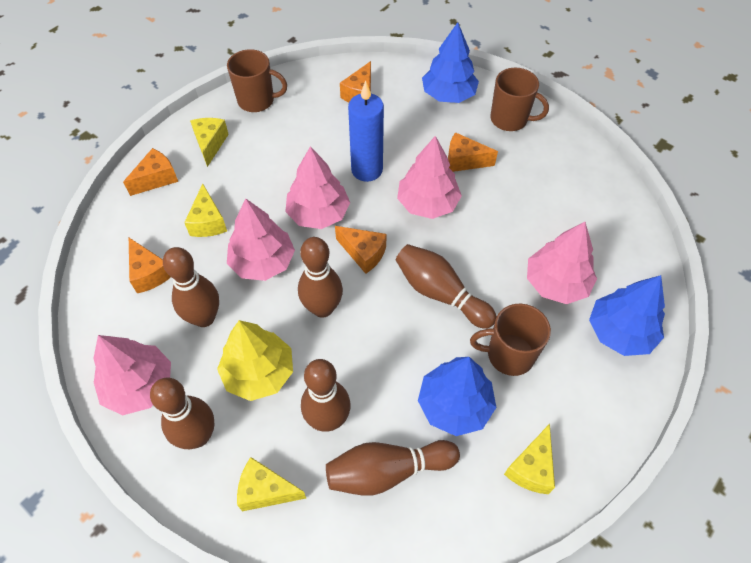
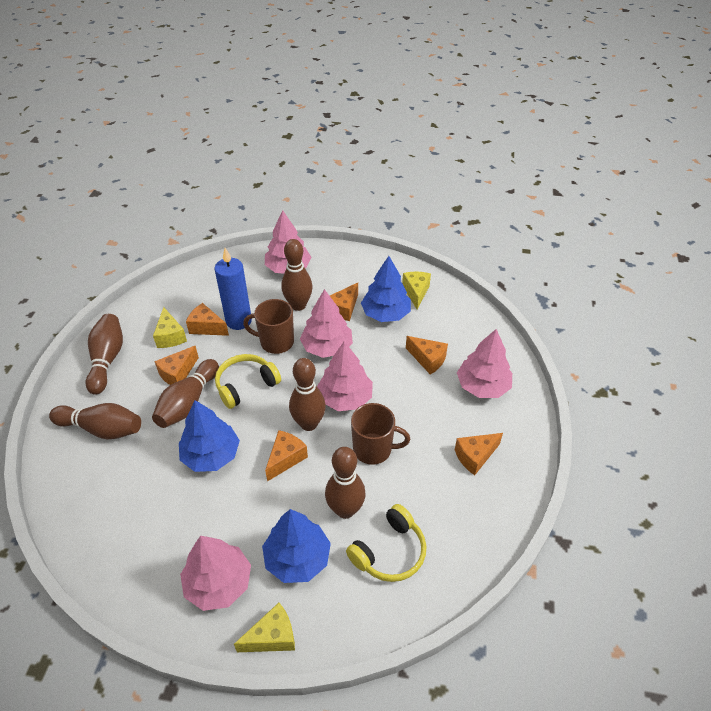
brown mug: 3 -> 2
orange cheese: 5 -> 6
yellow cheese: 4 -> 3
yellow headphones: 0 -> 2
yellow tree: 1 -> 0

